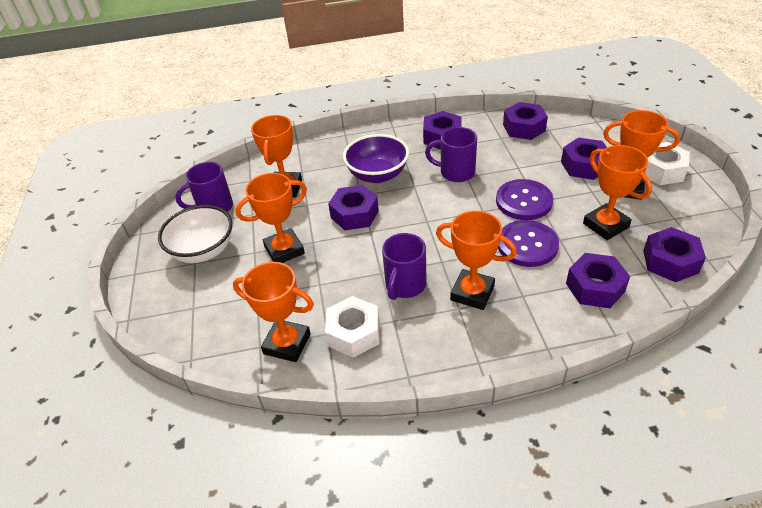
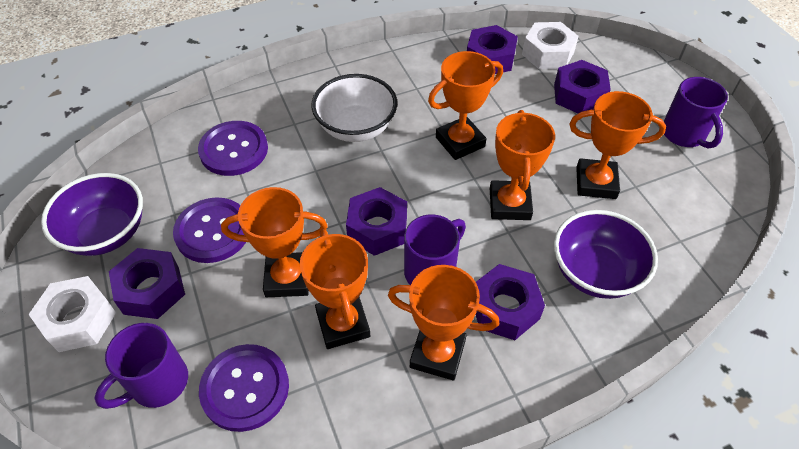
purple bowl: 1 -> 2
purple button: 2 -> 3
purple nut: 6 -> 5

